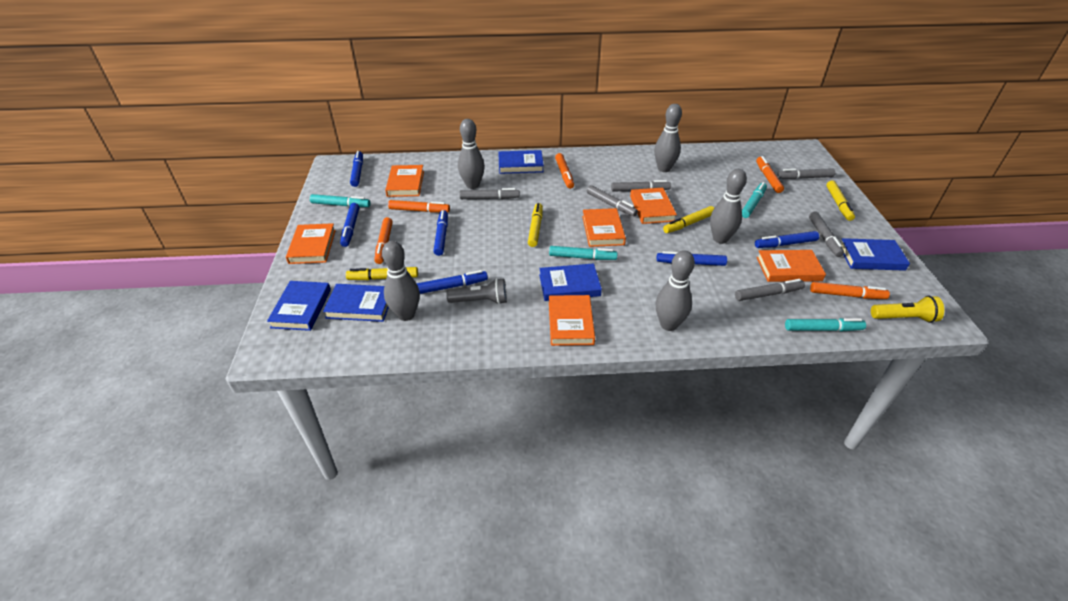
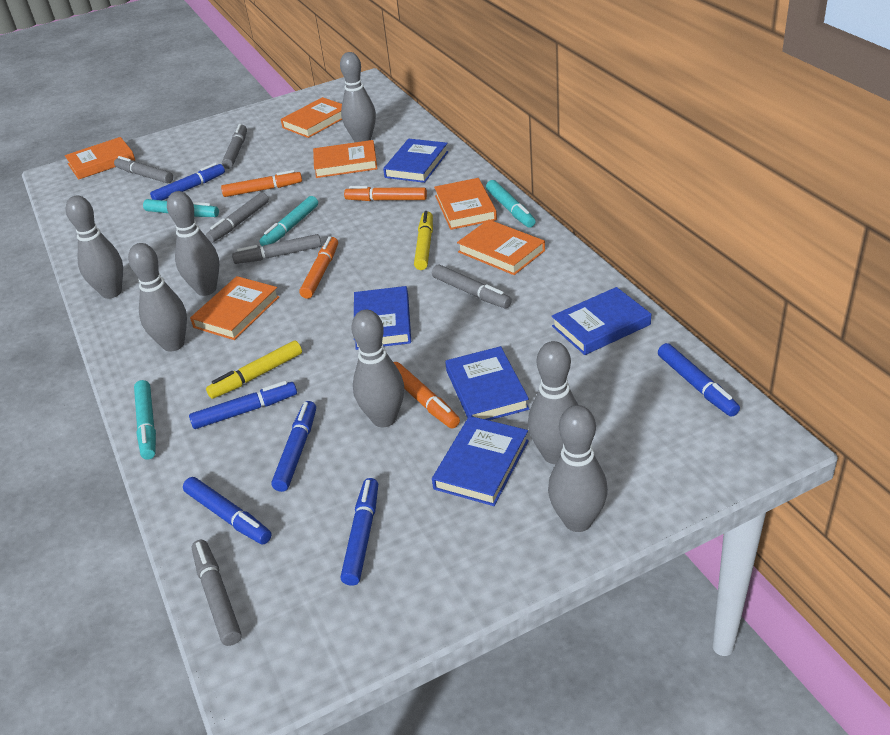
grey bowling pin: 5 -> 7
grey flashlight: 1 -> 0
orange marker: 5 -> 4
yellow flashlight: 1 -> 0
yellow marker: 4 -> 2

